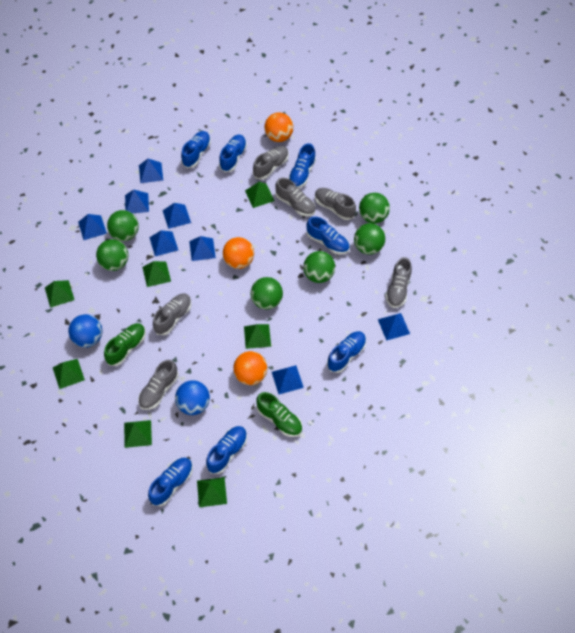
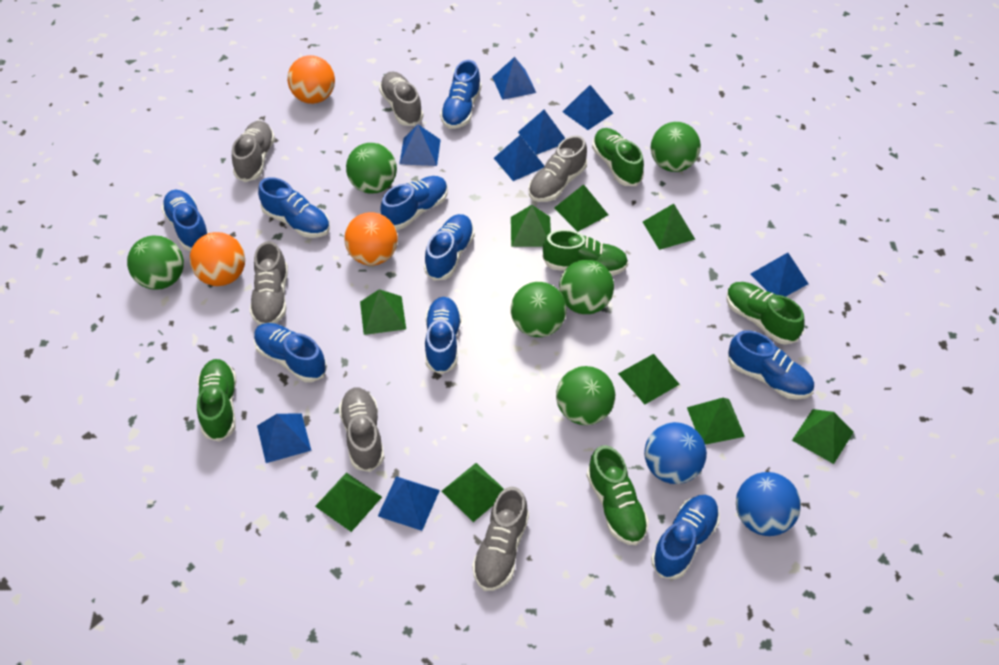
blue shoe: 7 -> 9
green pyramid: 7 -> 9
green shoe: 2 -> 5

